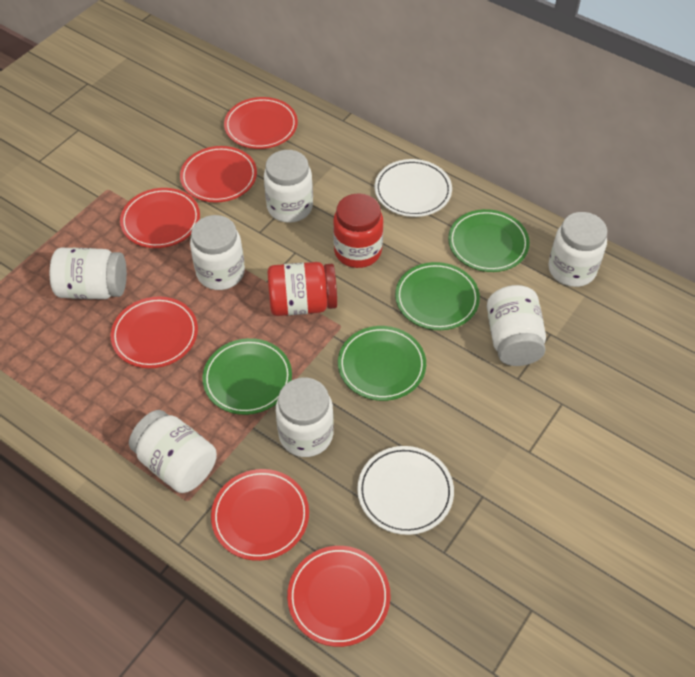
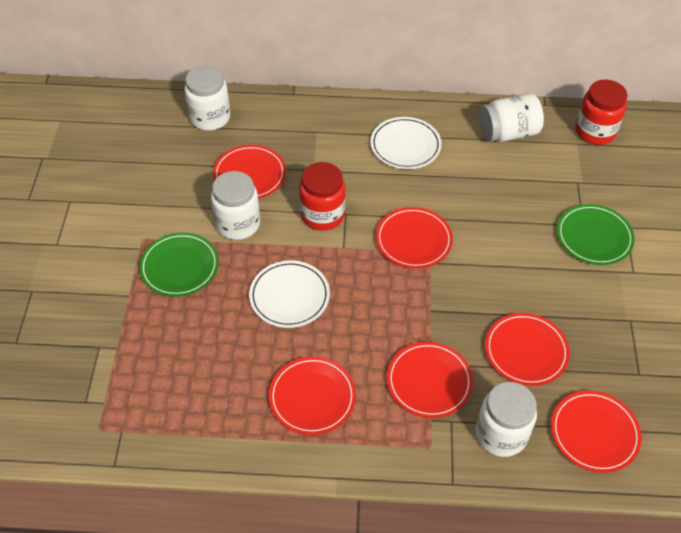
green plate: 4 -> 2
white jar: 7 -> 4

